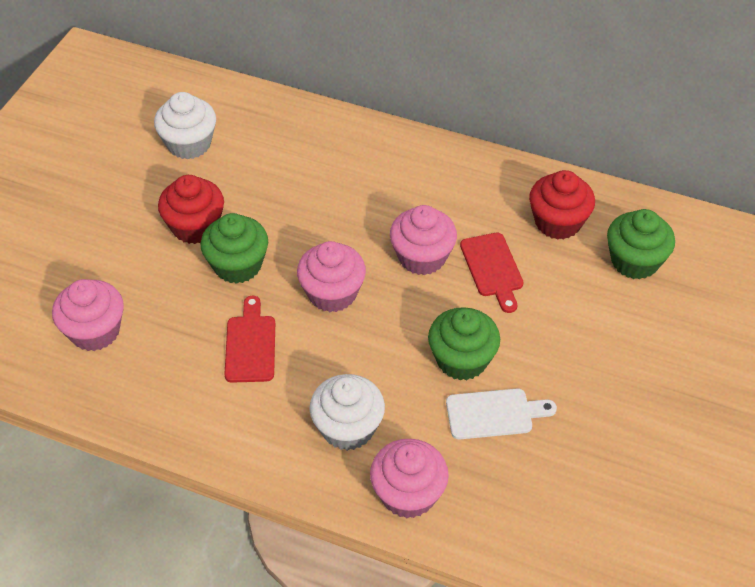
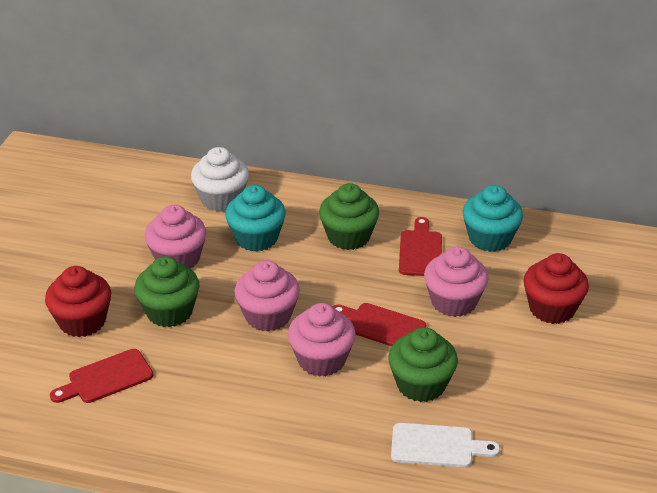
red cutting board: 2 -> 3
turquoise cupcake: 0 -> 2
white cupcake: 2 -> 1

